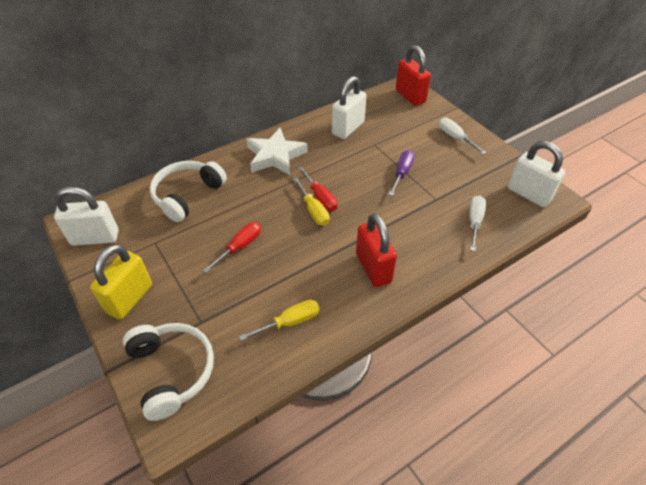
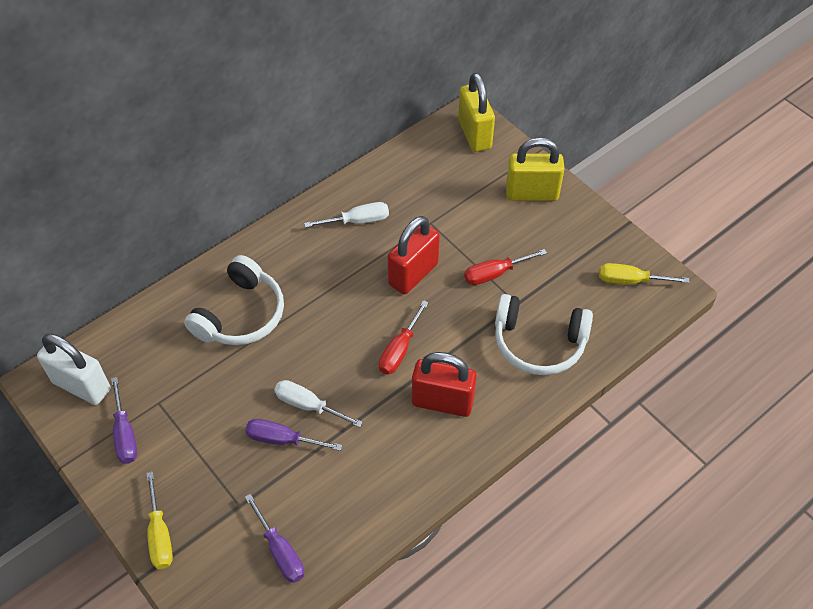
purple screwdriver: 1 -> 3
white padlock: 3 -> 1
white star: 1 -> 0
yellow padlock: 1 -> 2

